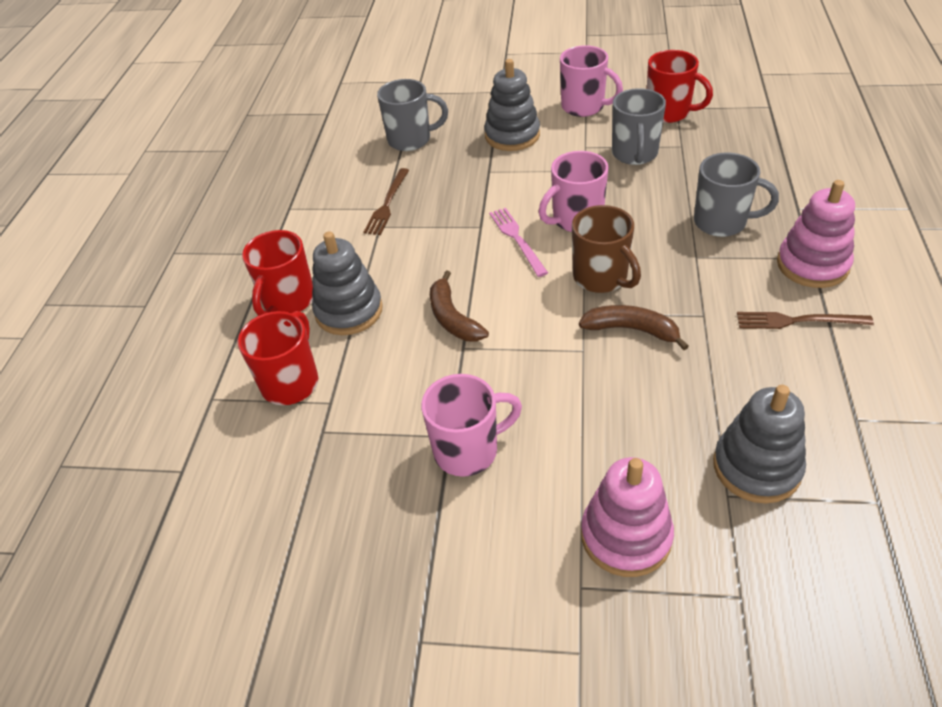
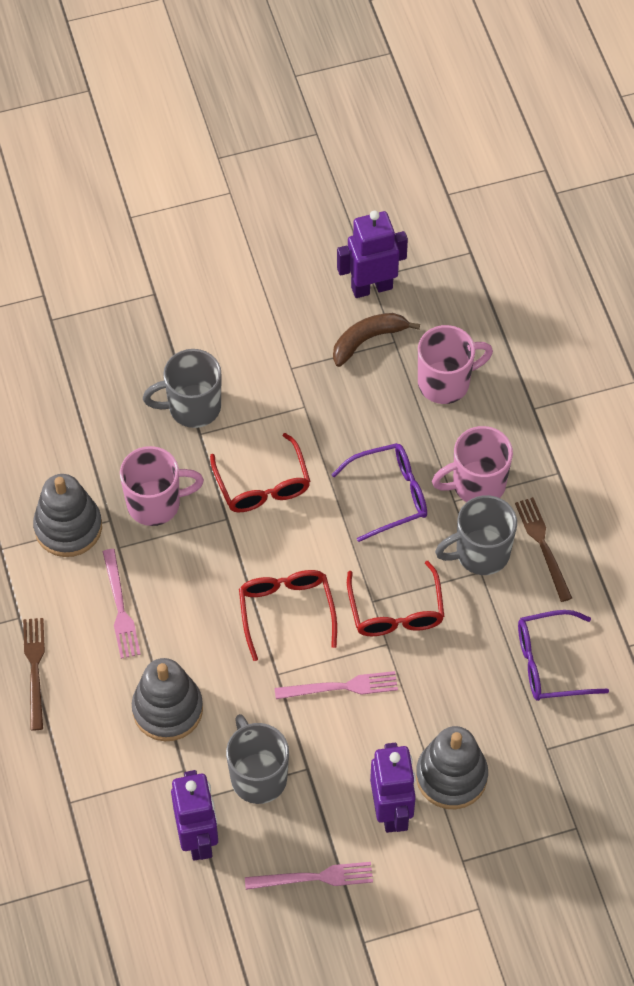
brown banana: 2 -> 1
brown mug: 1 -> 0
pink fork: 1 -> 3
pink stacking toy: 2 -> 0
purple glasses: 0 -> 2
purple robot: 0 -> 3
red glasses: 0 -> 3
red mug: 3 -> 0

